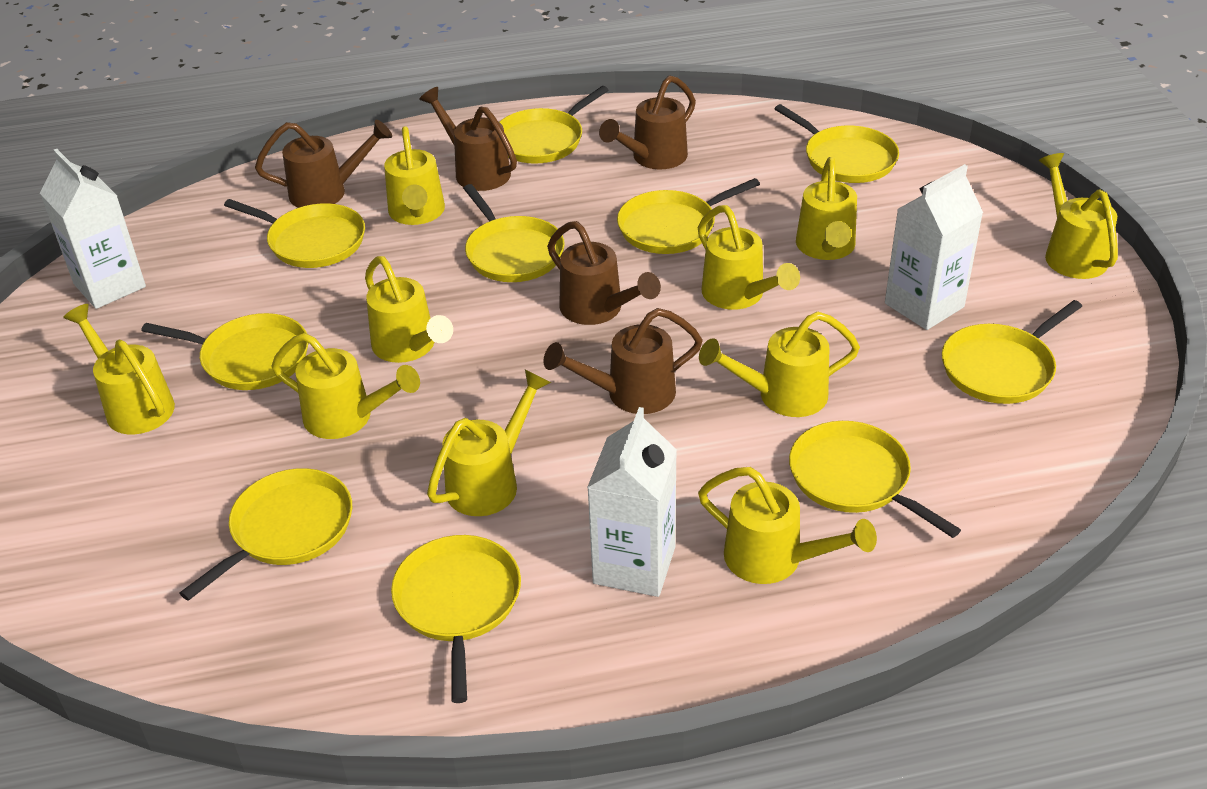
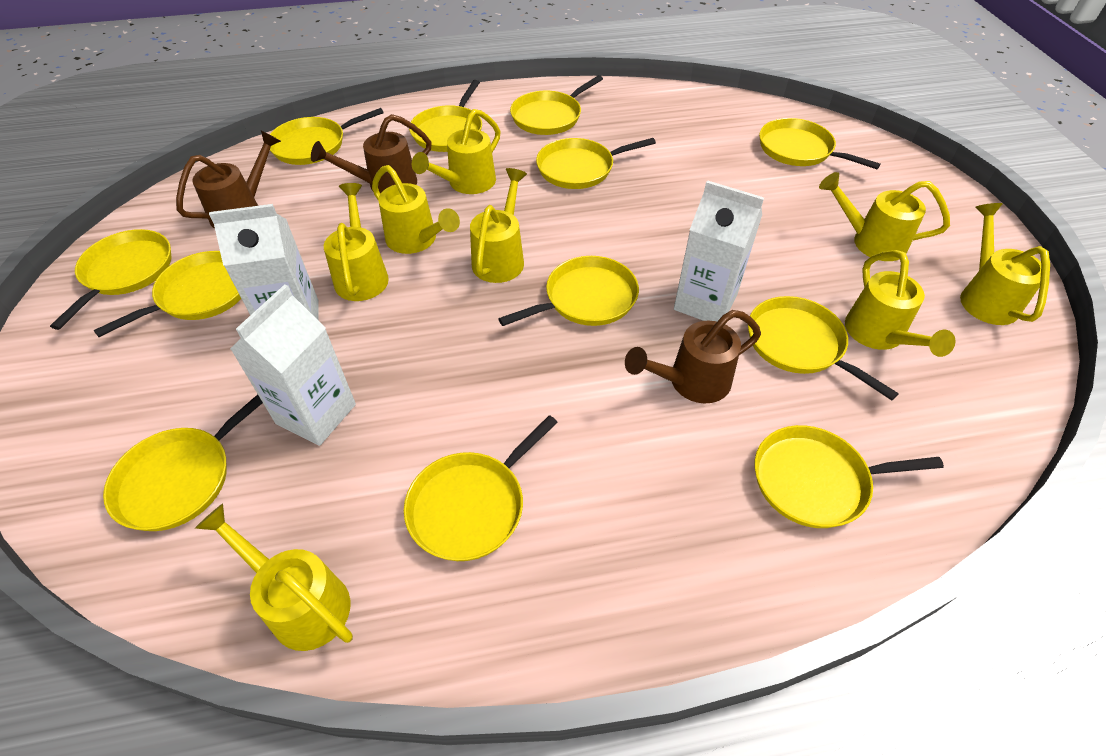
brown watering can: 5 -> 3
yellow pan: 10 -> 12
yellow watering can: 10 -> 8

